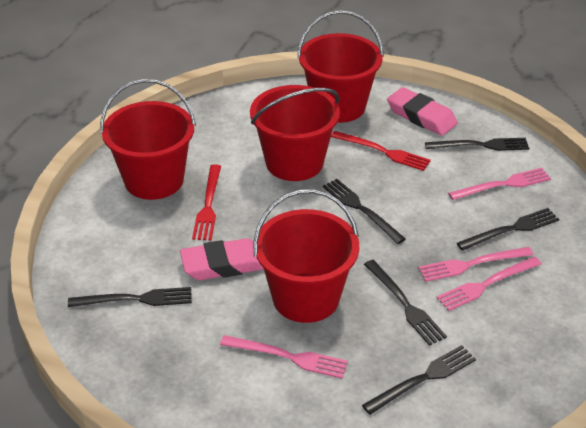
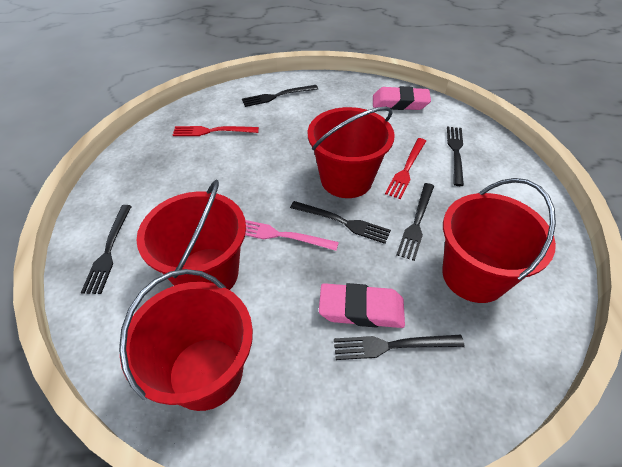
pink fork: 4 -> 1

